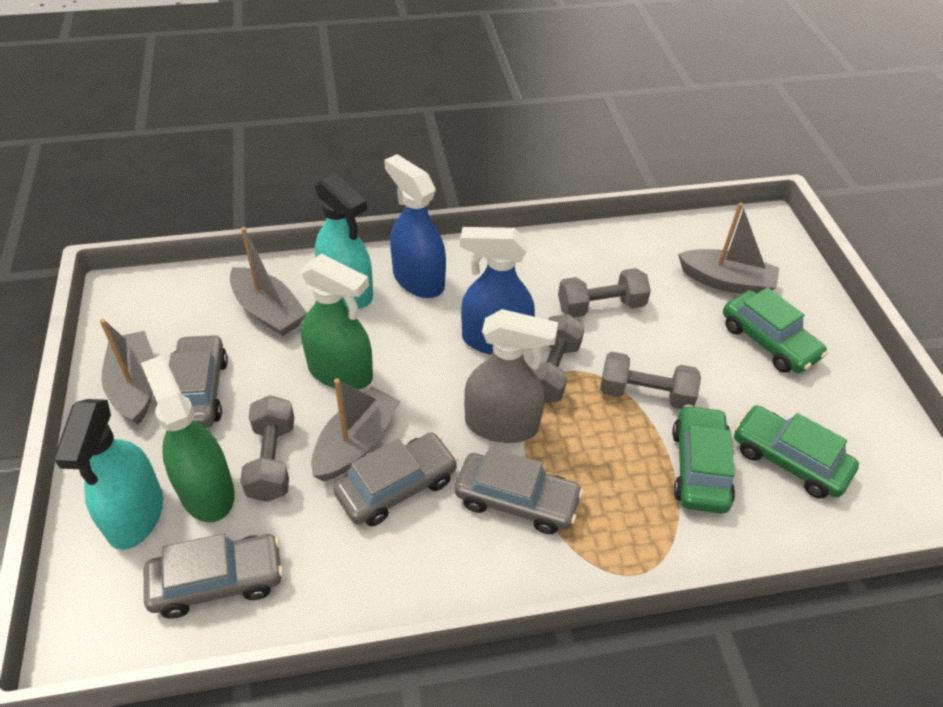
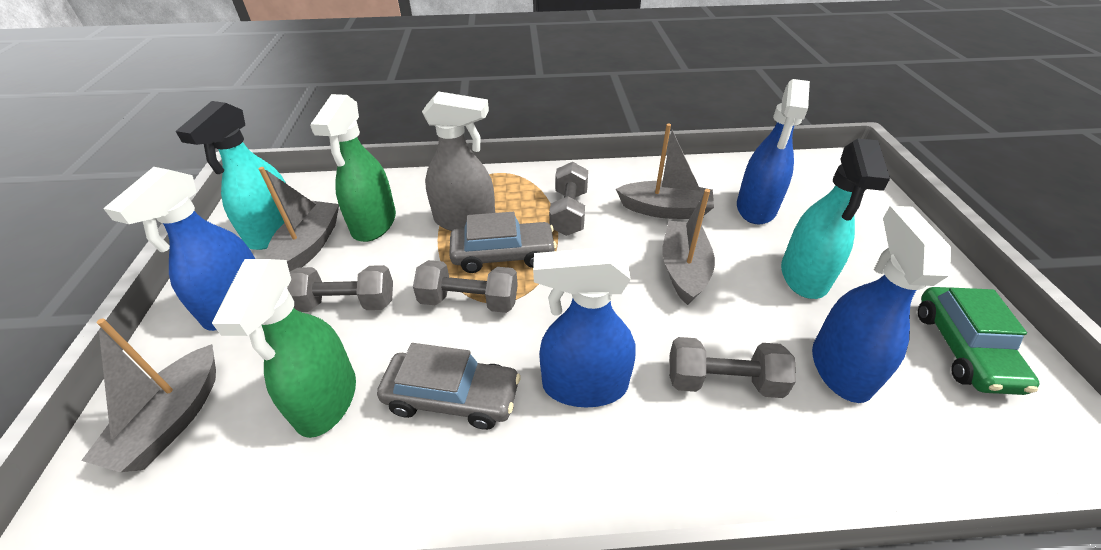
blue spray bottle: 2 -> 4
green car: 3 -> 1
grey car: 4 -> 2

